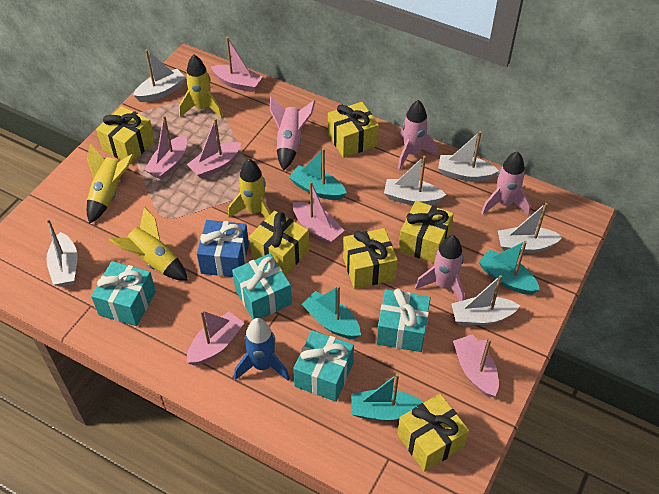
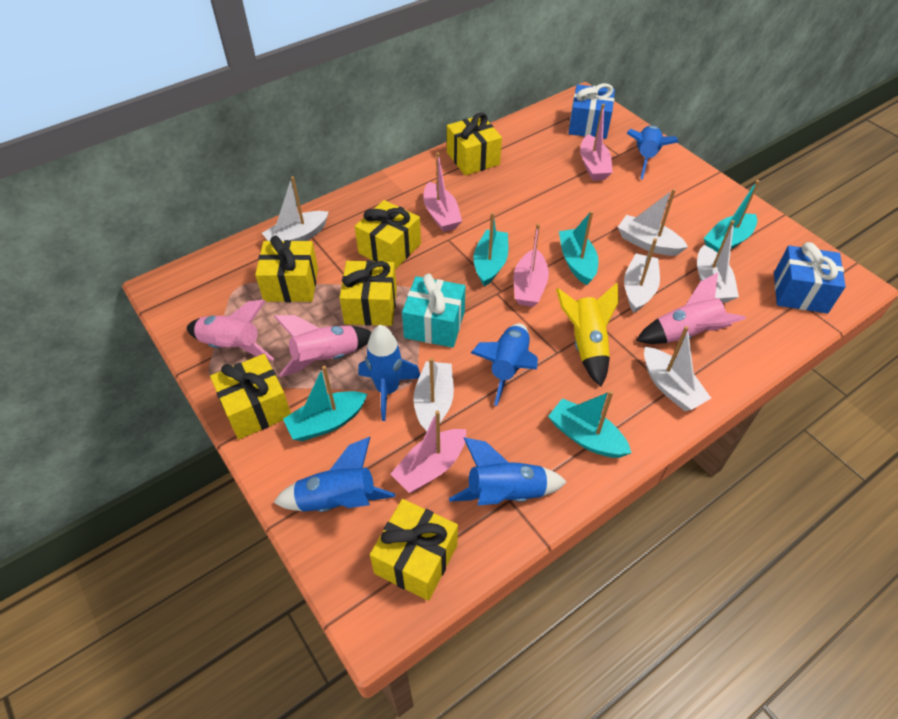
blue gift: 1 -> 2
blue rocket: 1 -> 5
pink boat: 6 -> 4
pink rocket: 4 -> 3
turquoise boat: 4 -> 5
turquoise gift: 4 -> 1
yellow rocket: 4 -> 1

